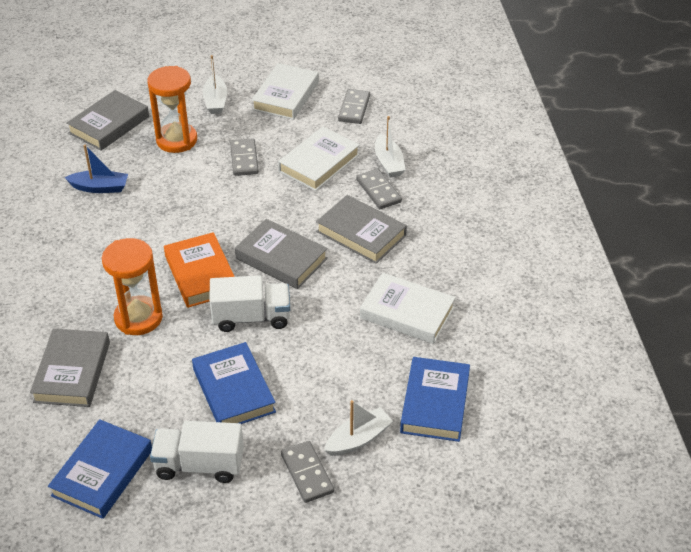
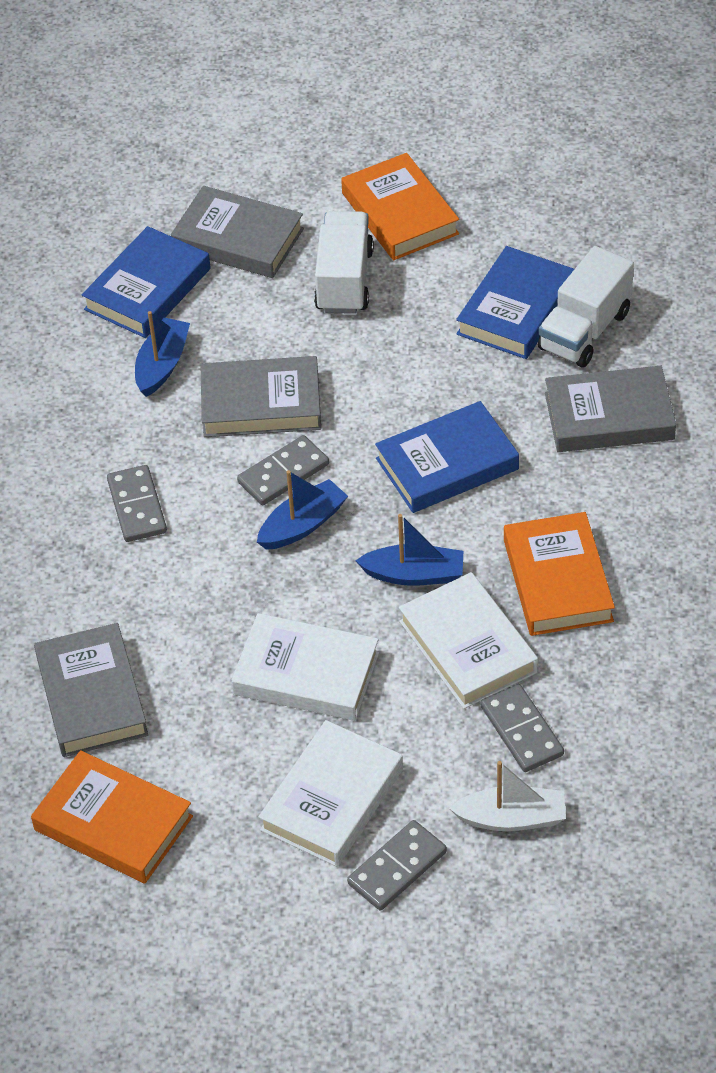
blue boat: 1 -> 3
orange book: 1 -> 3
orange hourglass: 2 -> 0
white boat: 3 -> 1

